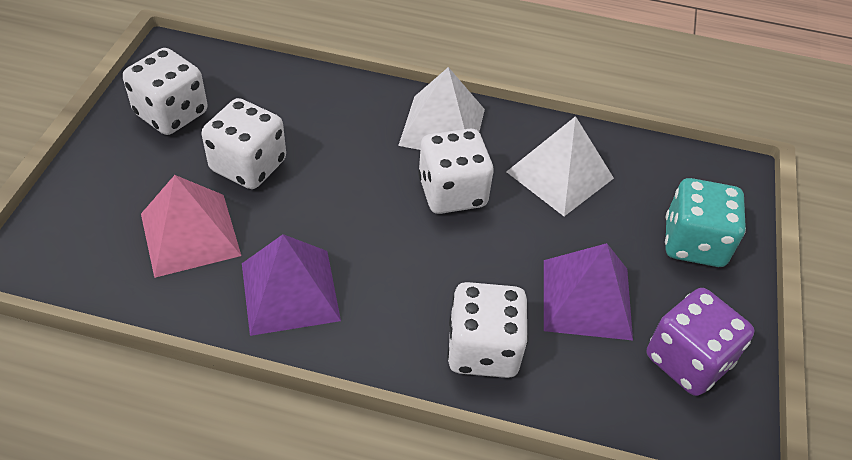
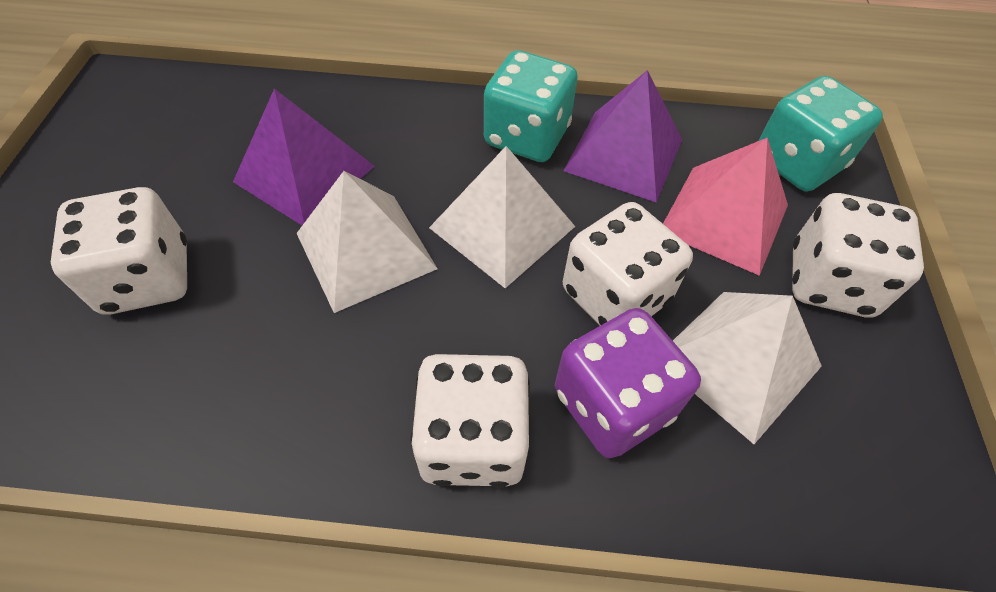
turquoise dice: 1 -> 2
white pyramid: 2 -> 3

